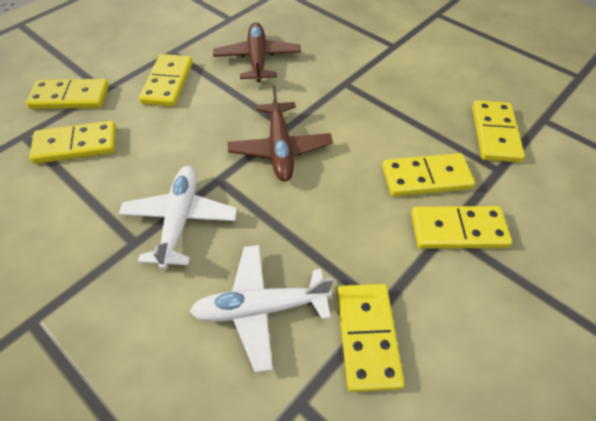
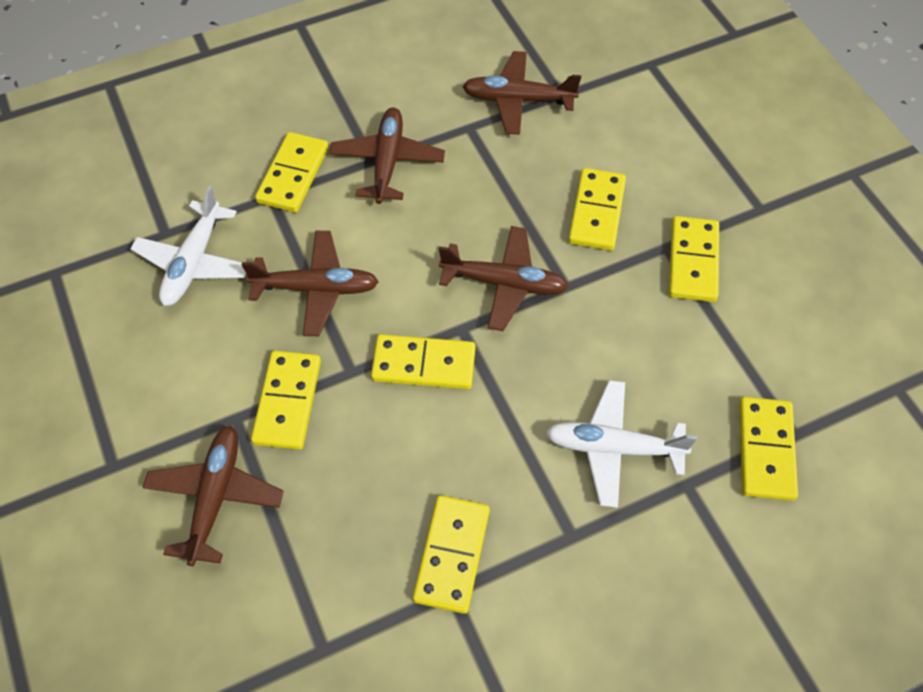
brown plane: 2 -> 5

